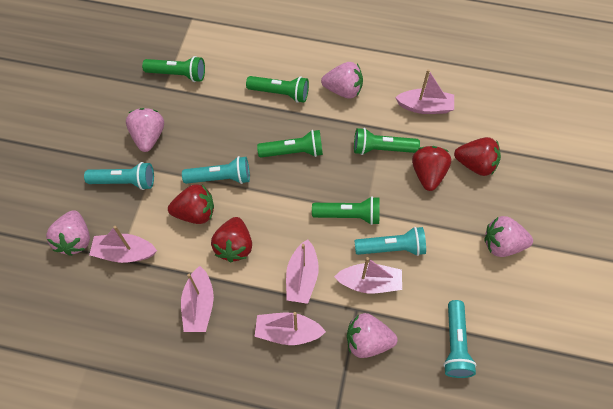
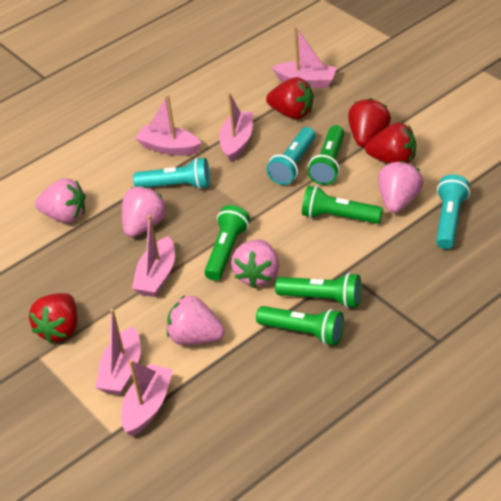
turquoise flashlight: 4 -> 3

